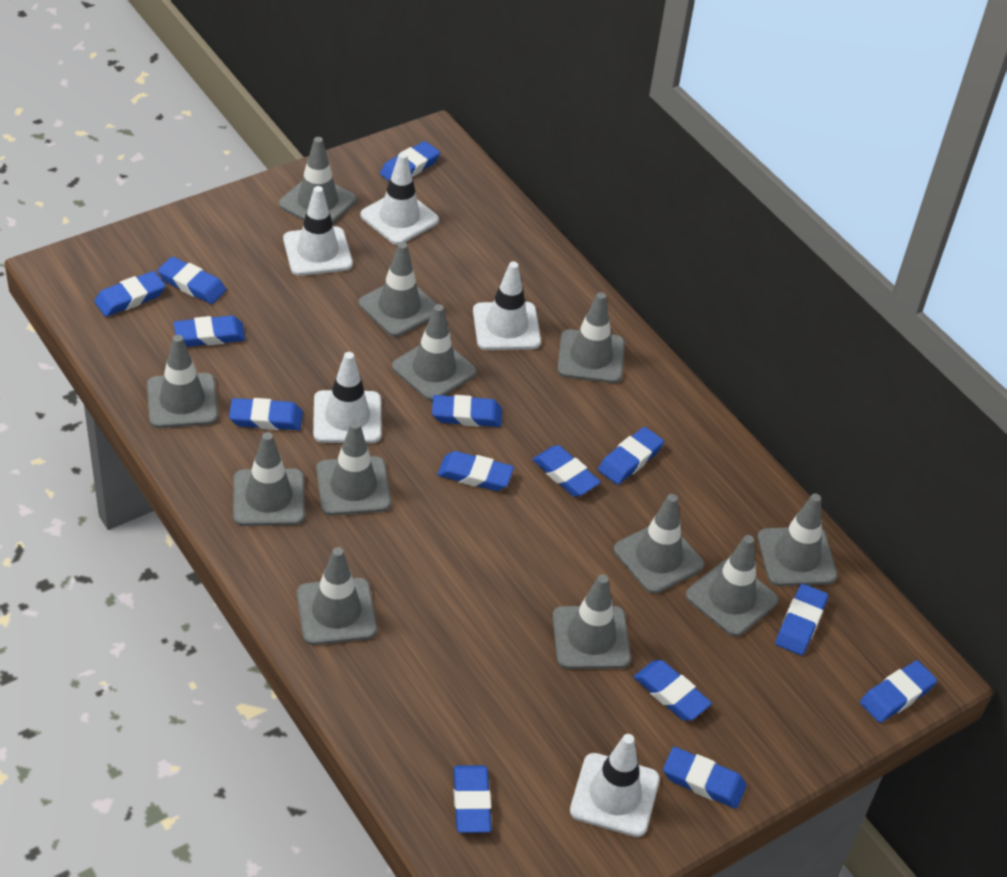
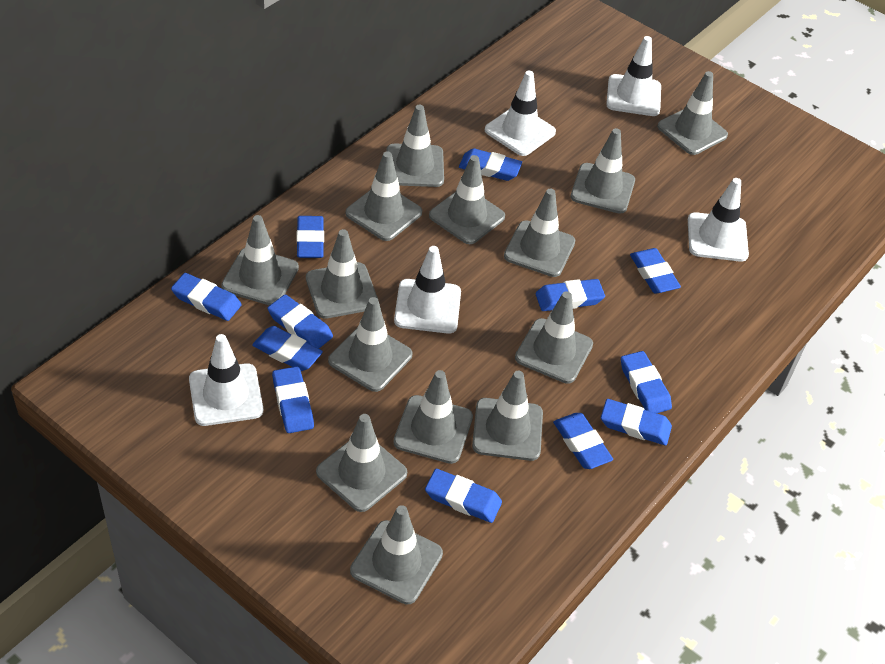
blue eraser: 14 -> 12
grey traffic cone: 12 -> 14

